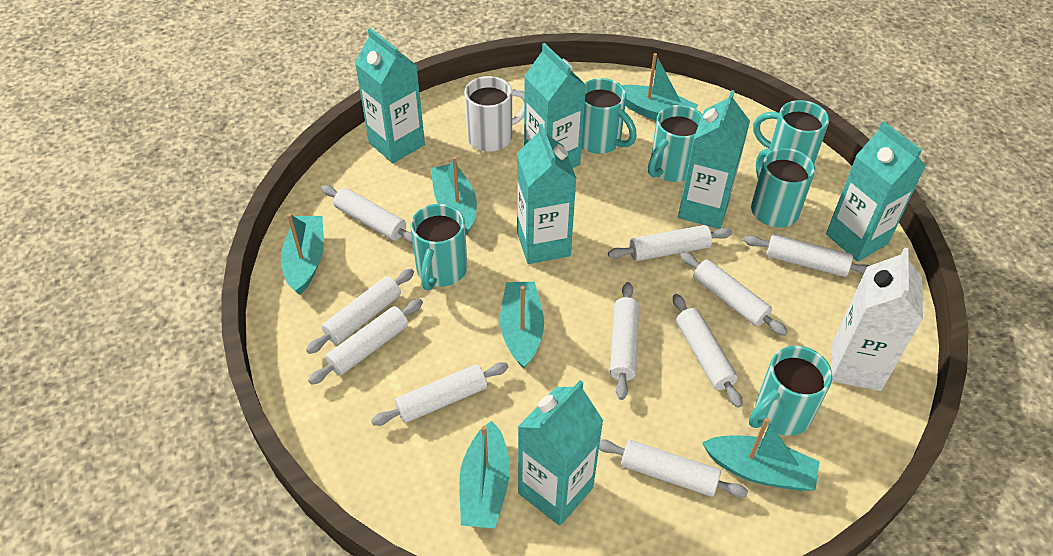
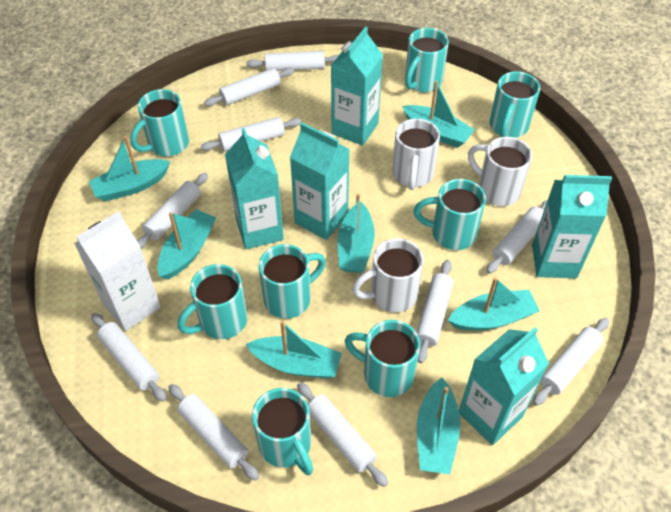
turquoise boat: 6 -> 7
turquoise carton: 6 -> 5
turquoise mug: 6 -> 8
white mug: 1 -> 3

